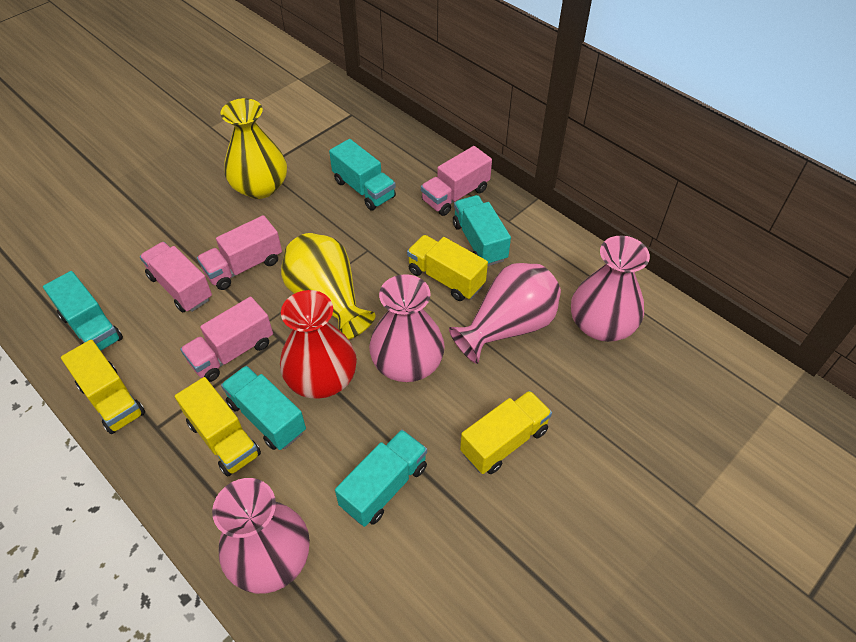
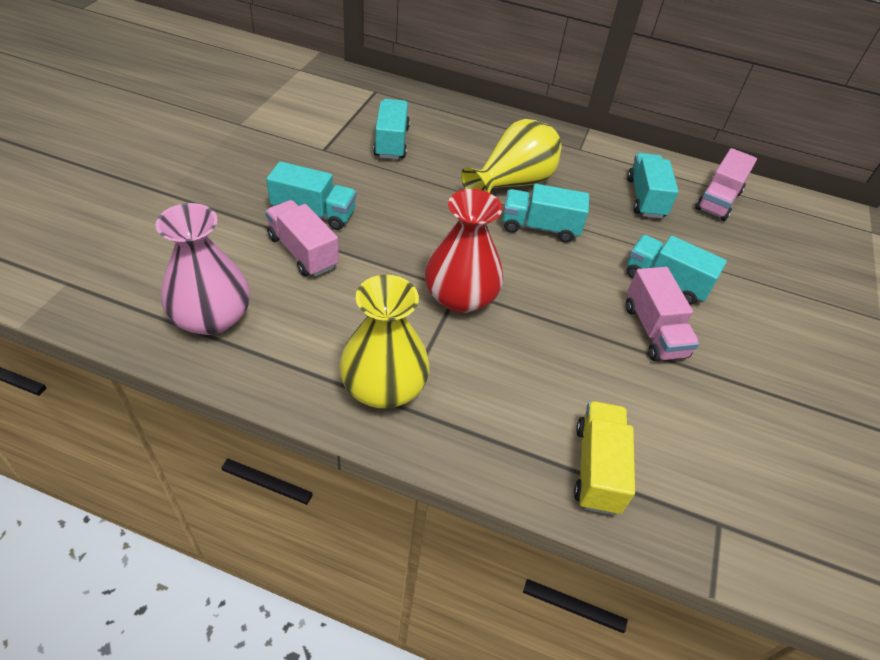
pink truck: 4 -> 3
pink vase: 4 -> 1
yellow truck: 4 -> 1

